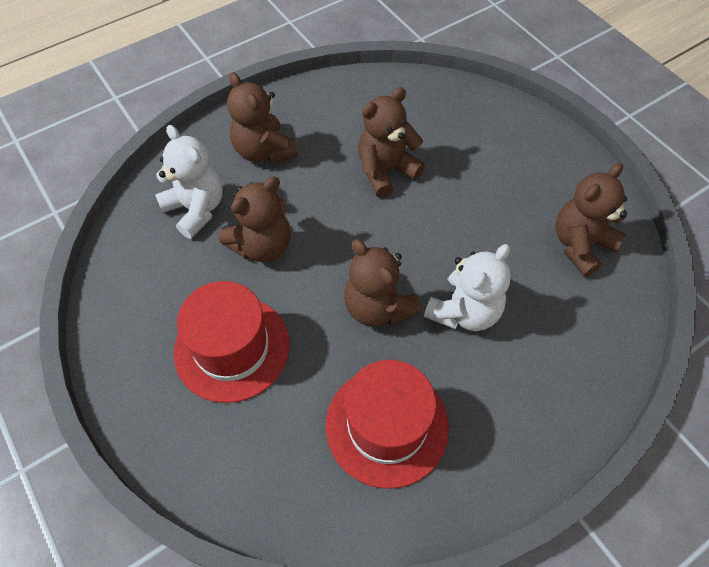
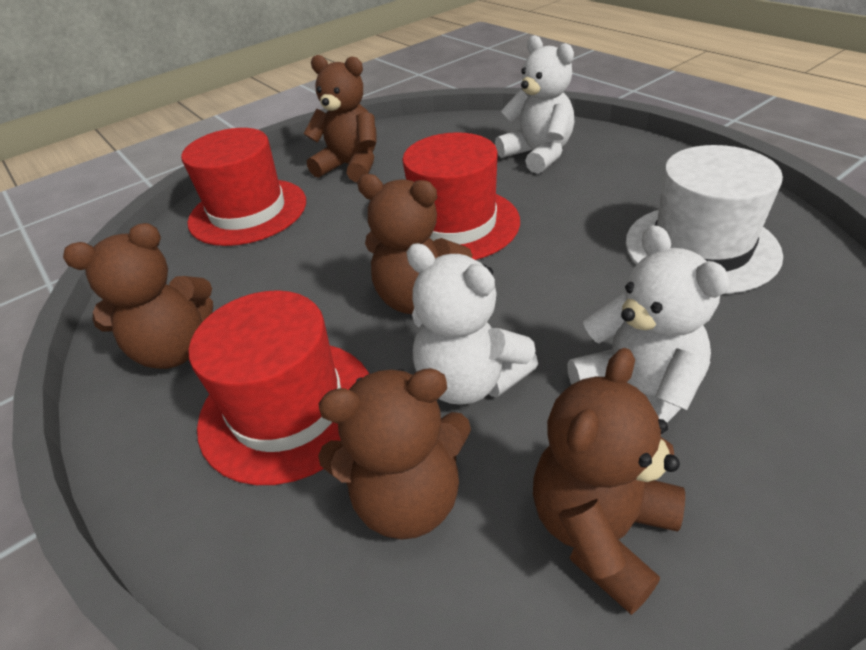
red hat: 2 -> 3
white hat: 0 -> 1
white teddy bear: 2 -> 3

